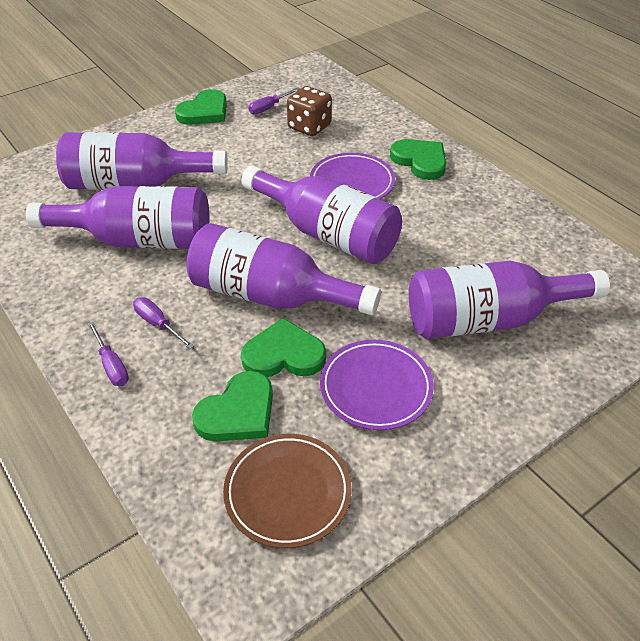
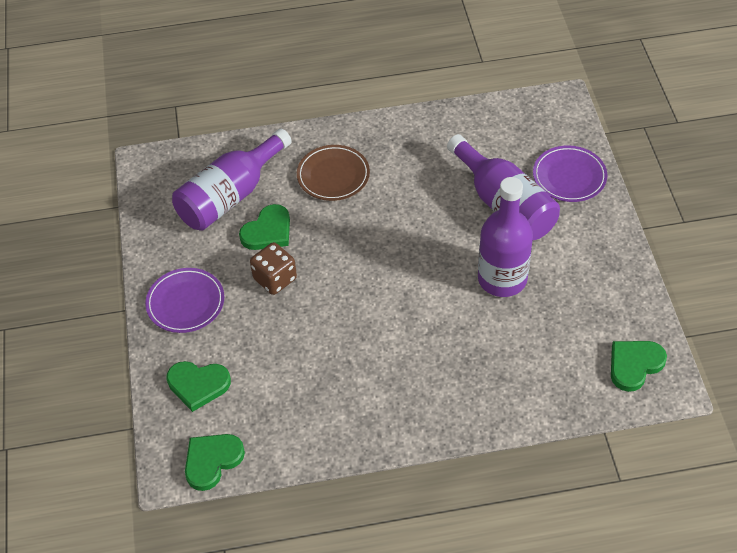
purple bottle: 5 -> 3
purple screwdriver: 3 -> 0

